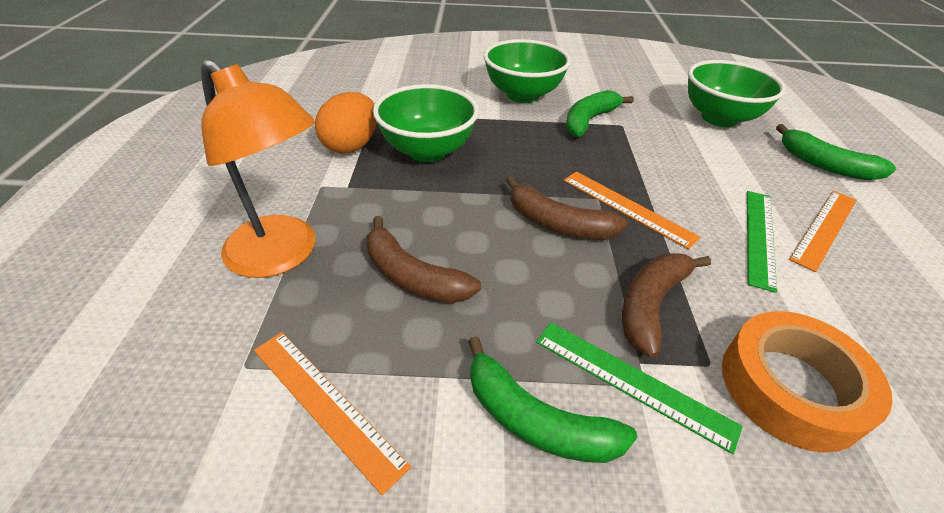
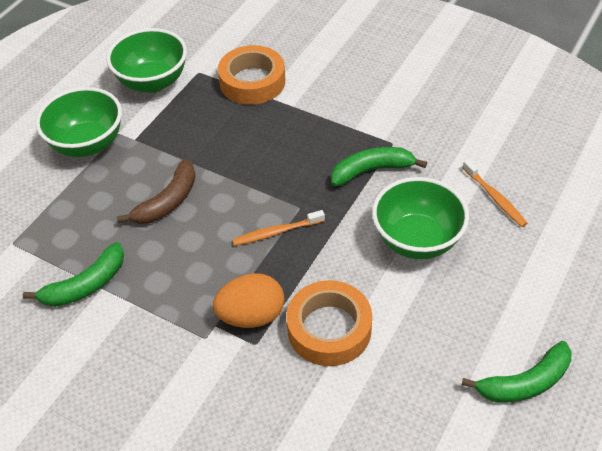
brown banana: 3 -> 1
green ruler: 2 -> 0
orange lamp: 1 -> 0
orange ruler: 3 -> 0
orange tape: 1 -> 2
orange toothbrush: 0 -> 2

